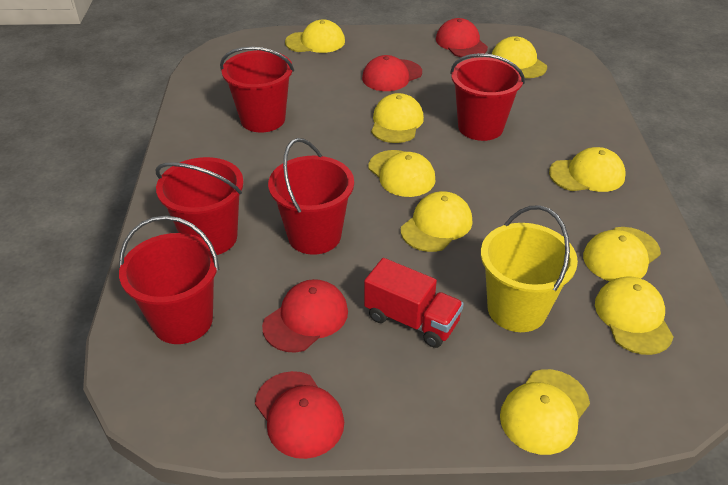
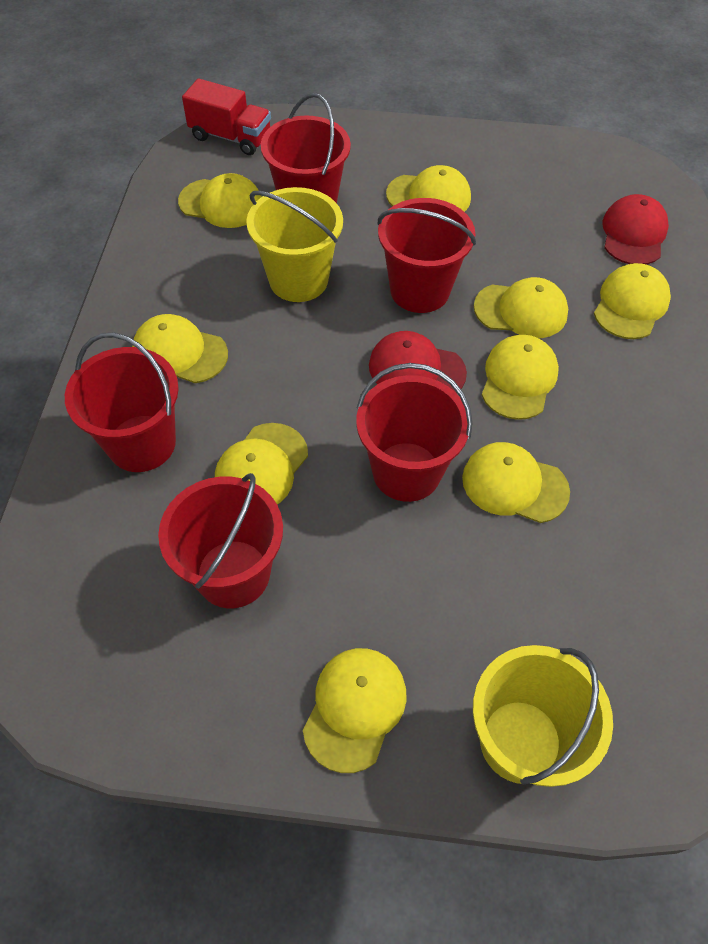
red cap: 4 -> 2
yellow bucket: 1 -> 2

